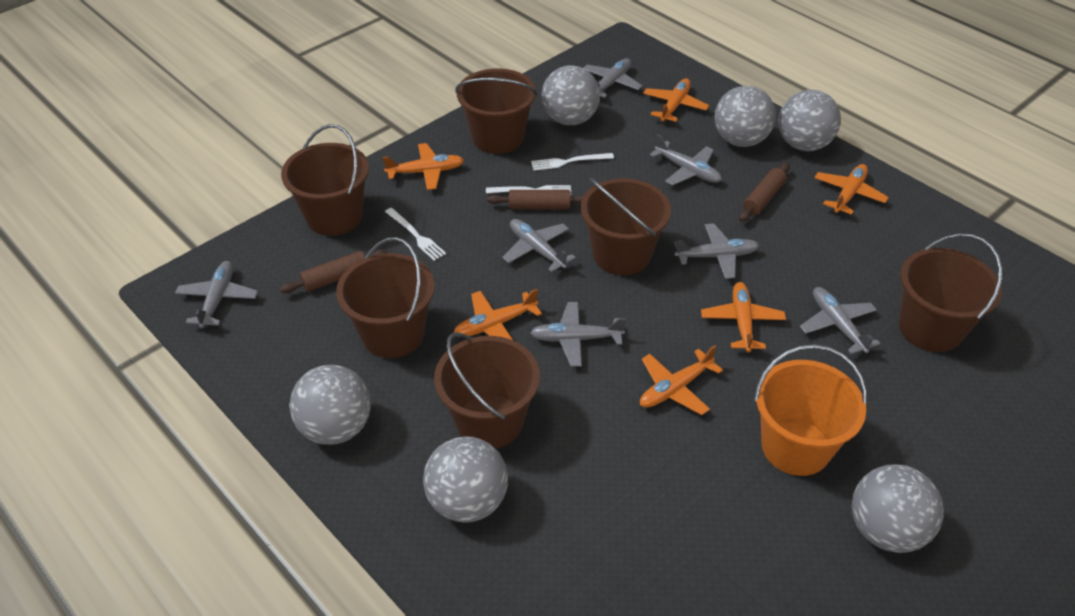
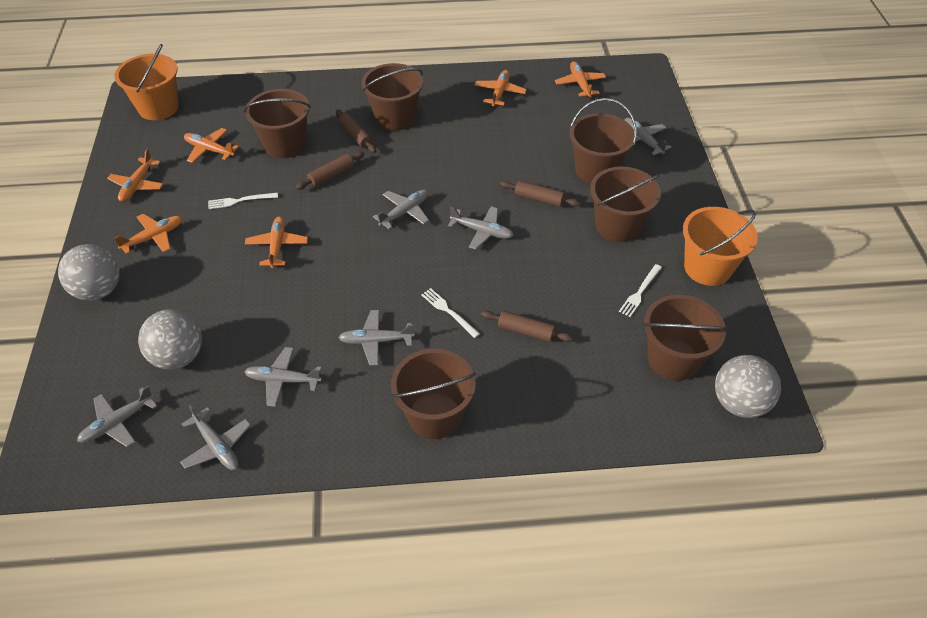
brown rolling pin: 3 -> 4
grey ball: 6 -> 3
orange bucket: 1 -> 2

